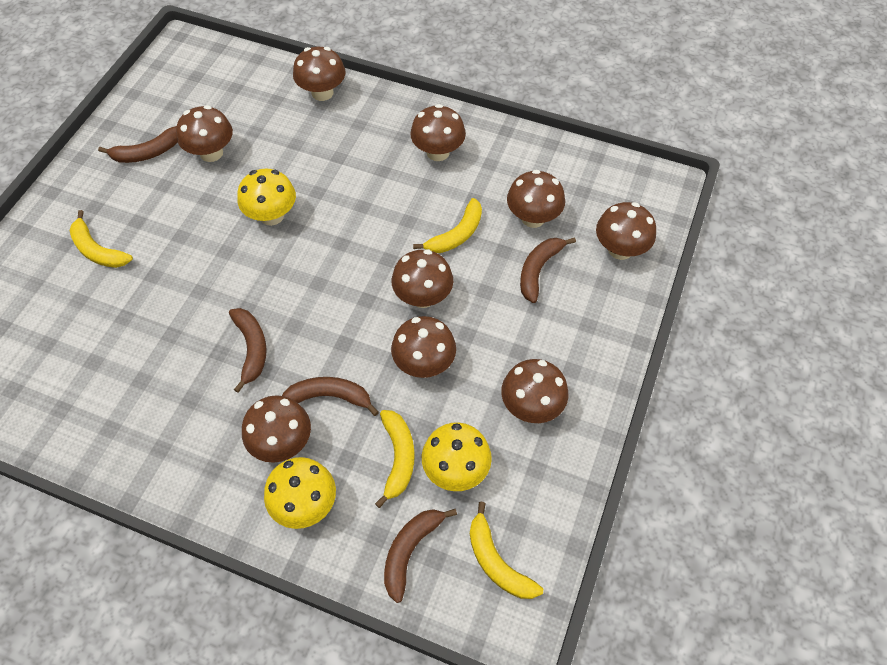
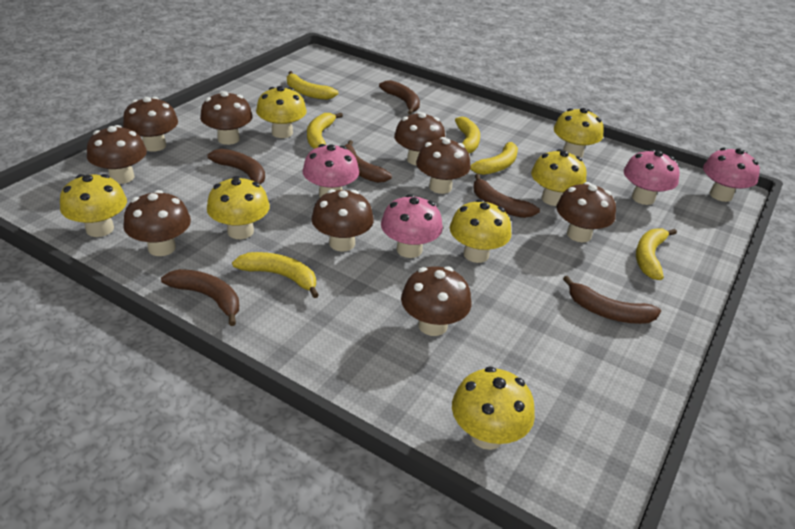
brown banana: 5 -> 6
pink mushroom: 0 -> 4
yellow banana: 4 -> 6
yellow mushroom: 3 -> 7

